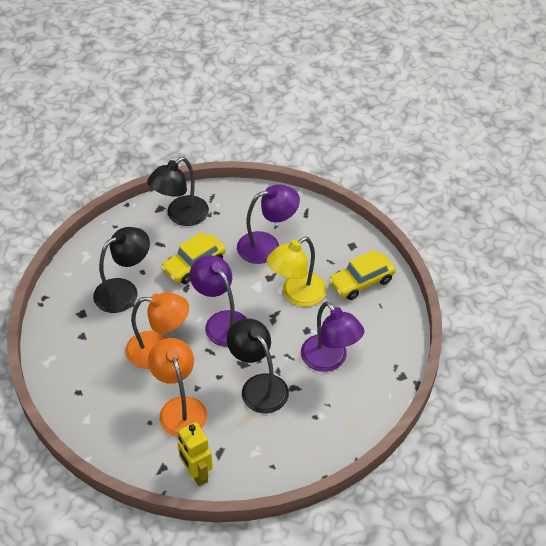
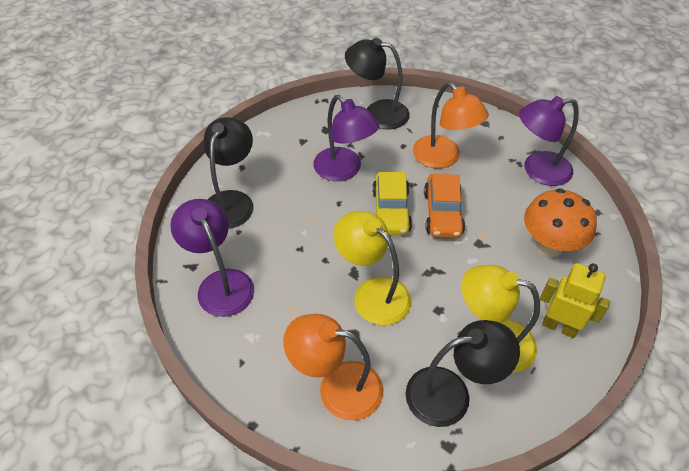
orange car: 0 -> 1
orange mushroom: 0 -> 1
yellow car: 2 -> 1
yellow lamp: 1 -> 2

